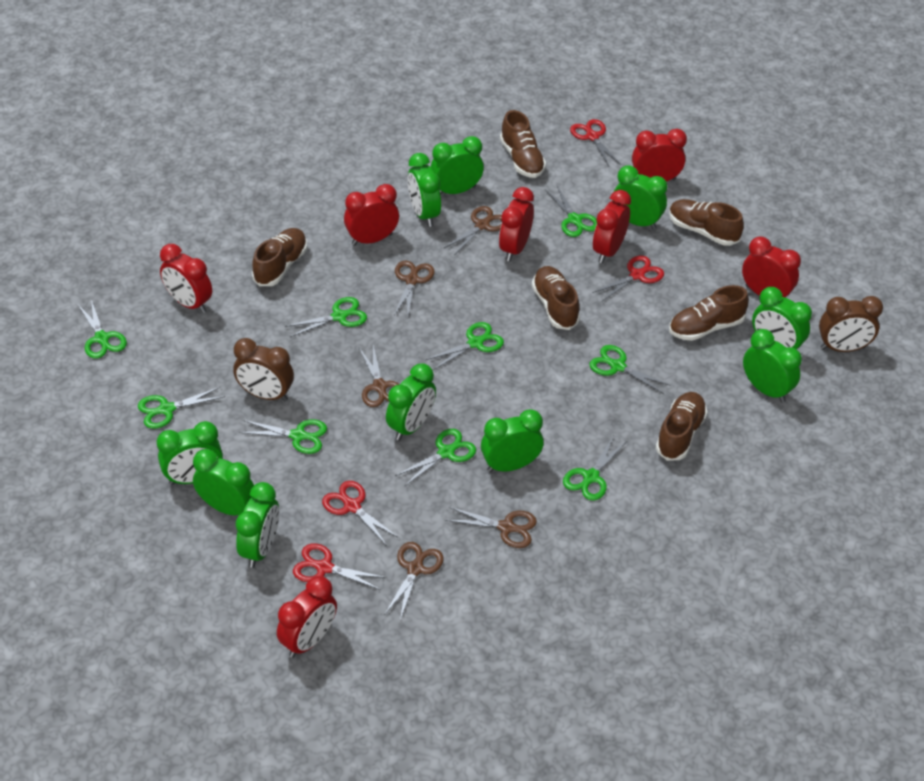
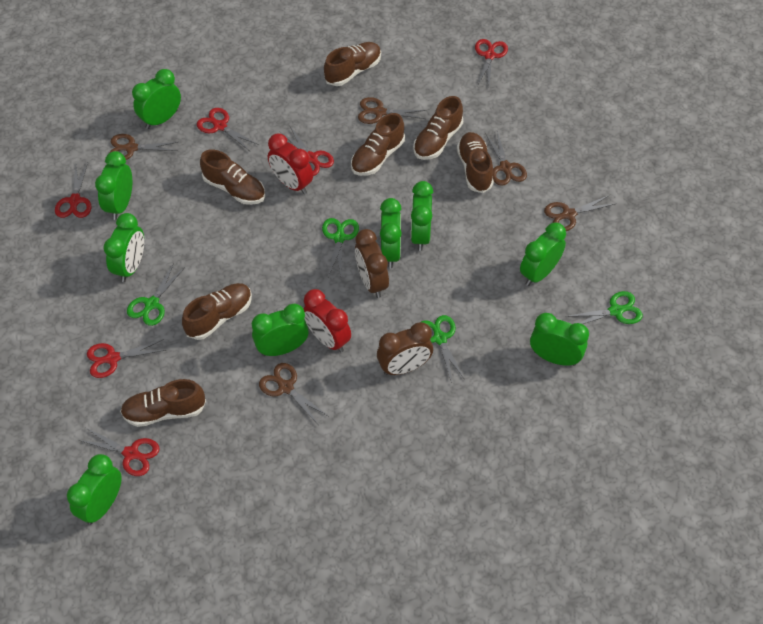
brown shoe: 6 -> 7
green clock: 10 -> 9
green scissors: 9 -> 4
red clock: 7 -> 2
red scissors: 4 -> 6

